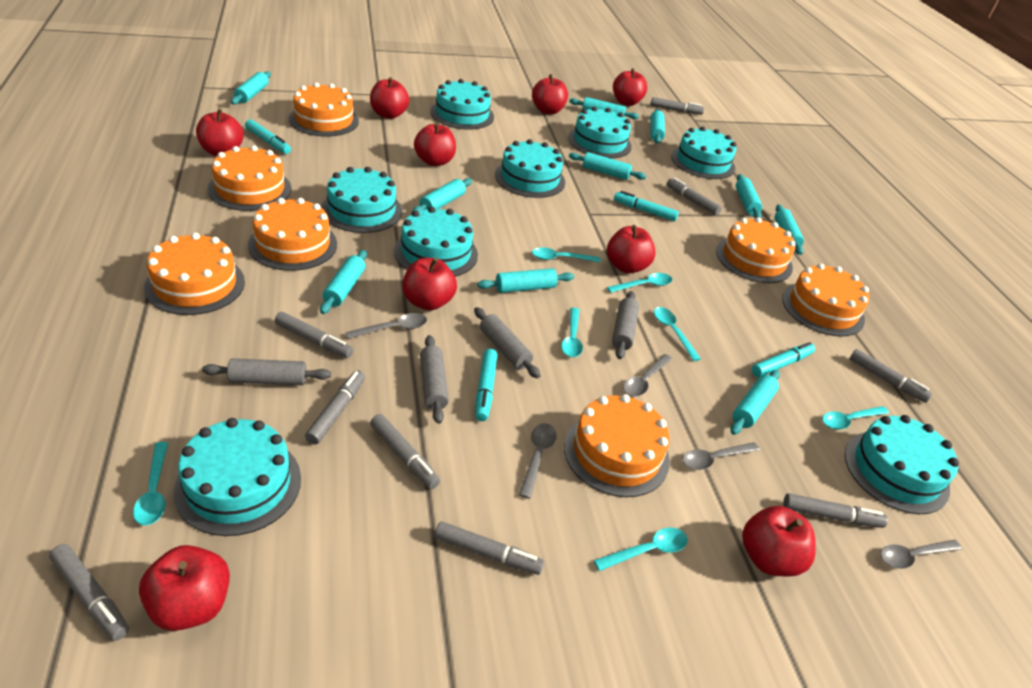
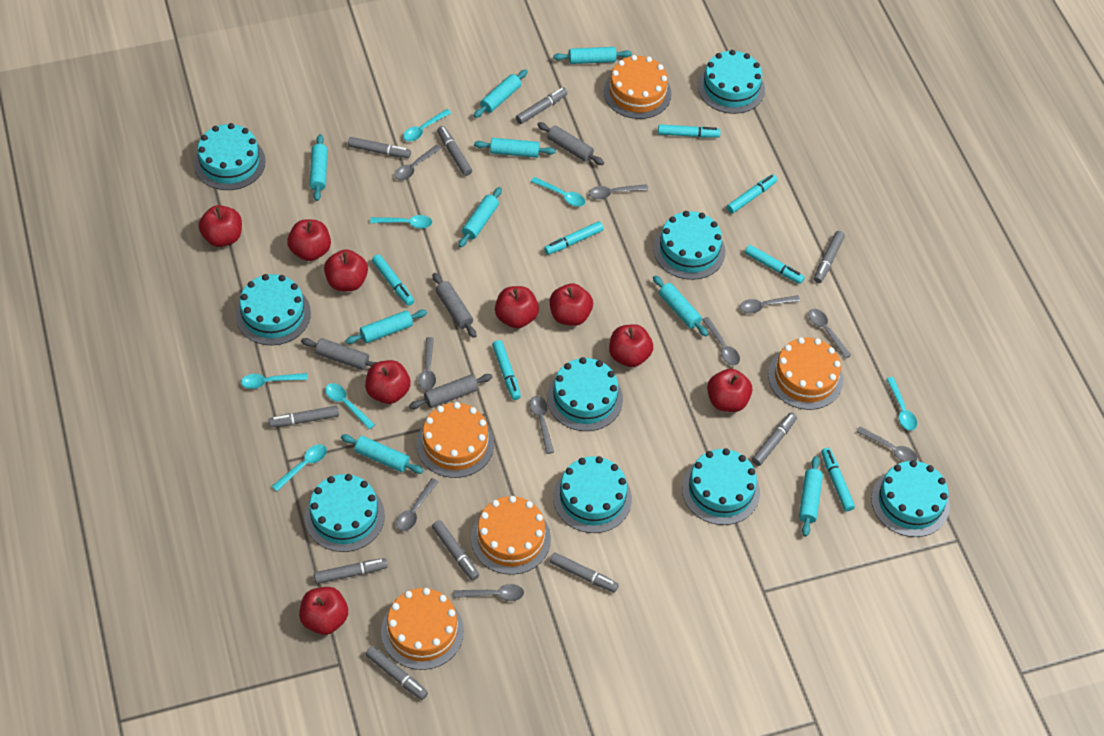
grey marker: 9 -> 10
grey spoon: 5 -> 10
orange cake: 7 -> 5
turquoise cake: 8 -> 9
turquoise marker: 4 -> 7
turquoise rolling pin: 10 -> 9

